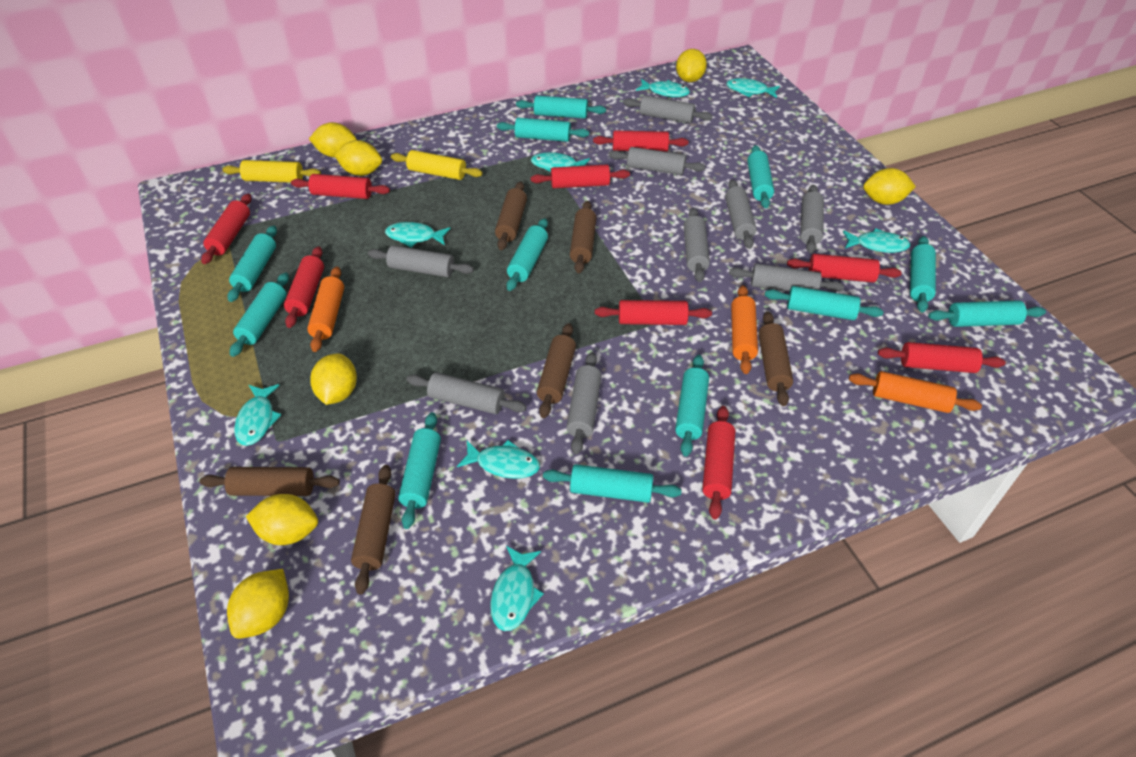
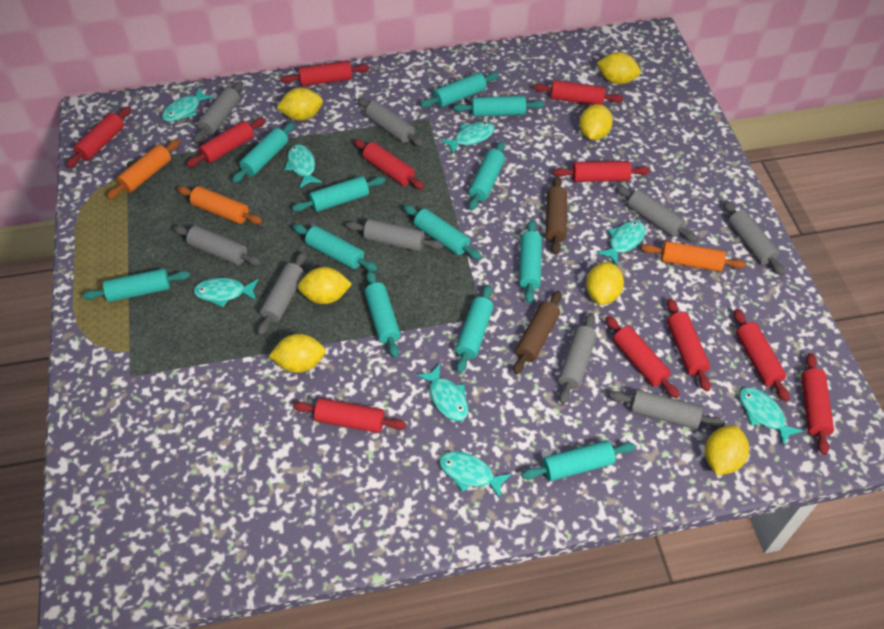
brown rolling pin: 6 -> 2
red rolling pin: 9 -> 11
yellow rolling pin: 2 -> 0

